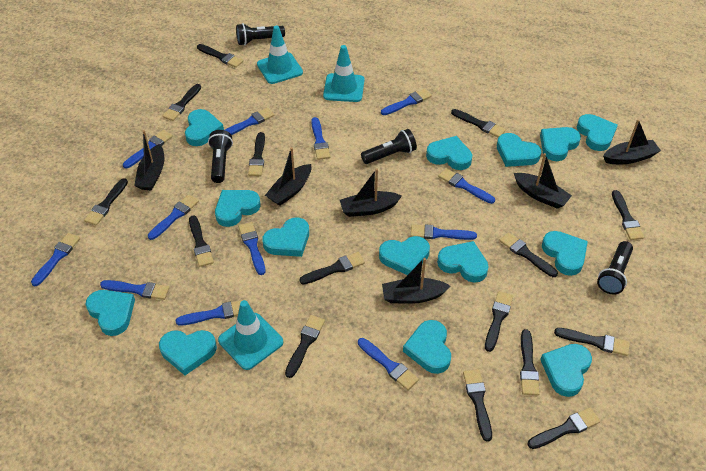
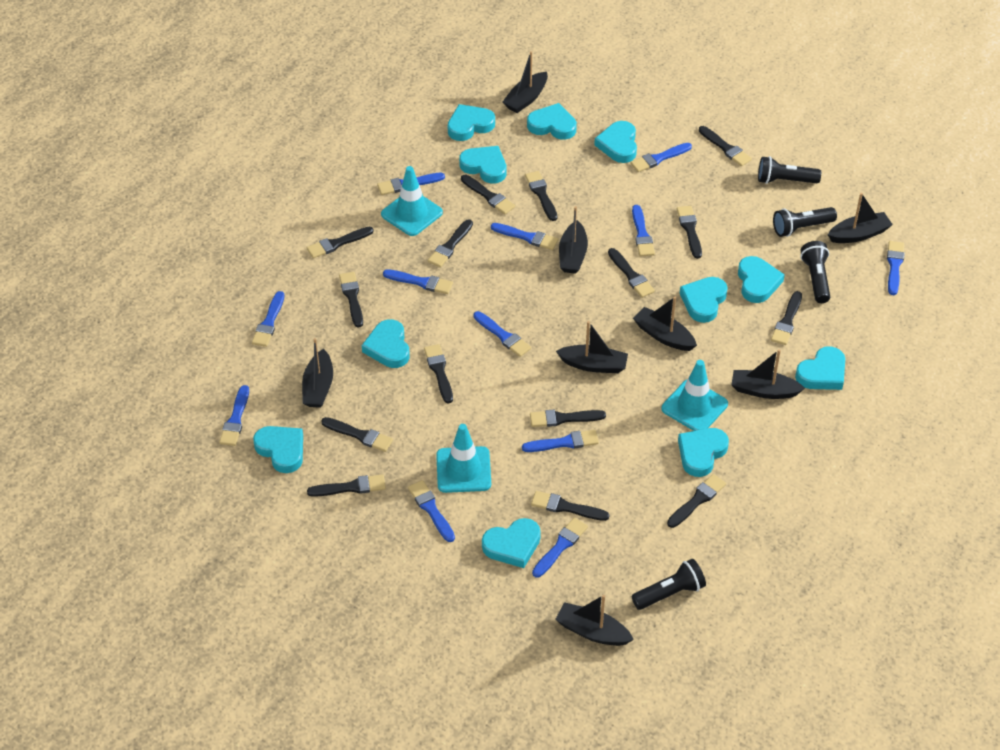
black boat: 6 -> 8
turquoise heart: 14 -> 11

